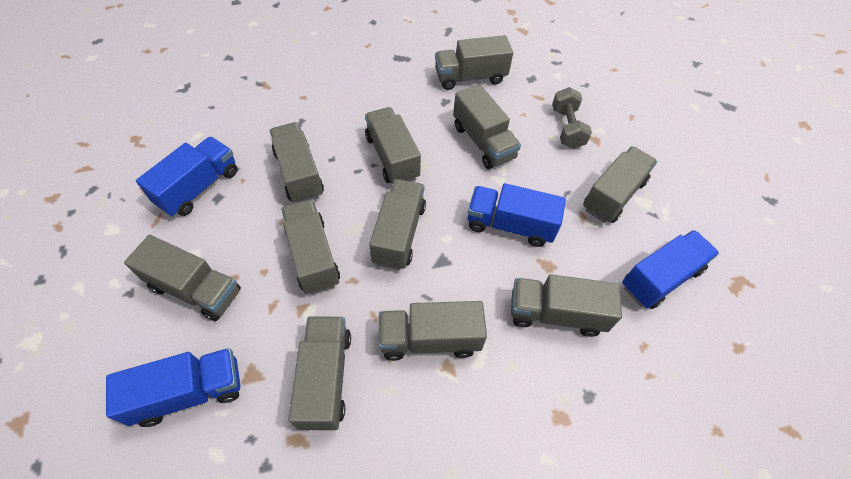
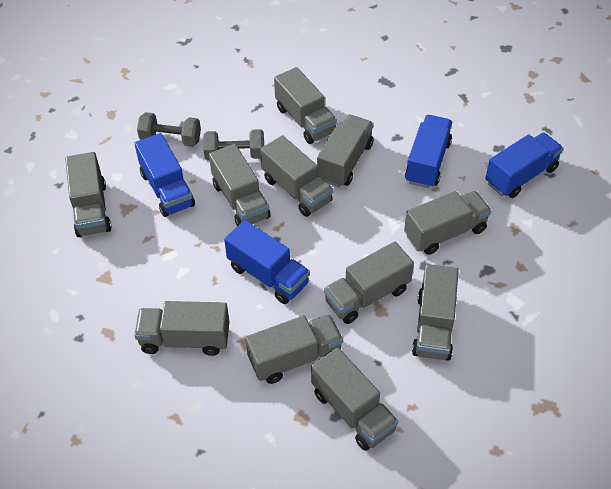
grey dumbbell: 1 -> 2

